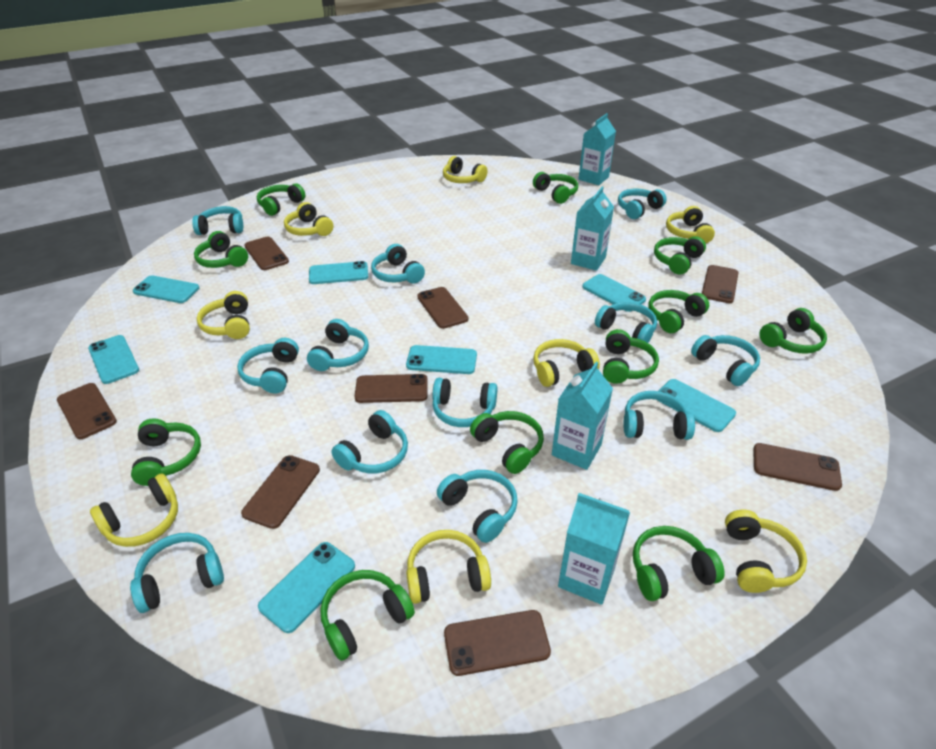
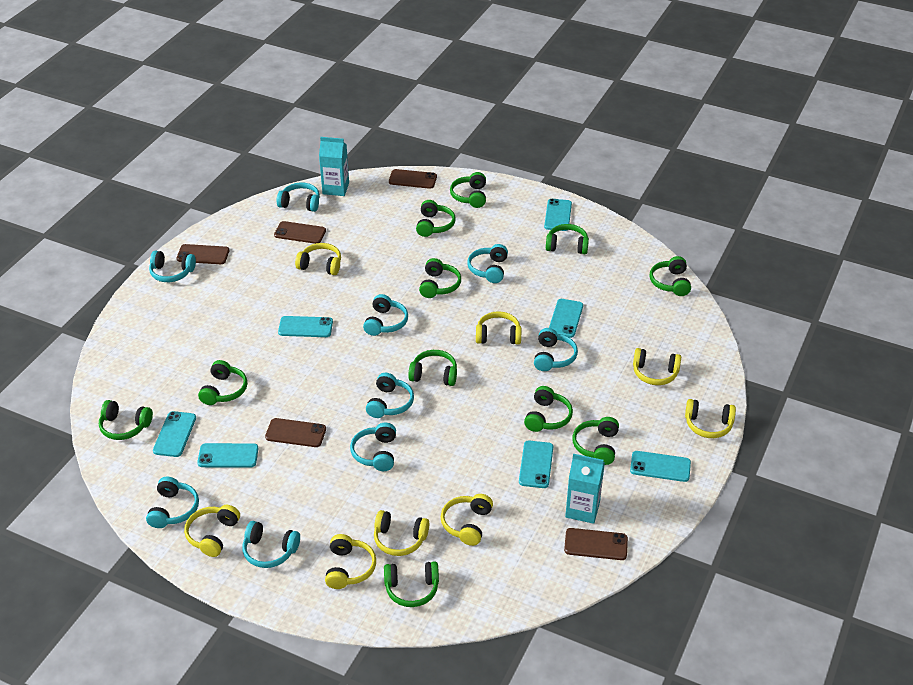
brown phone: 8 -> 5
turquoise carton: 4 -> 2
turquoise headphones: 12 -> 9

